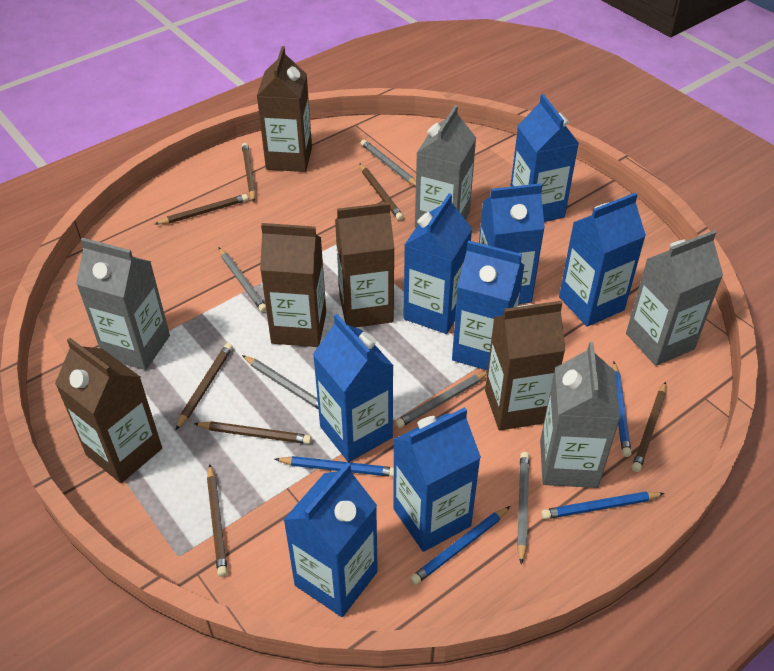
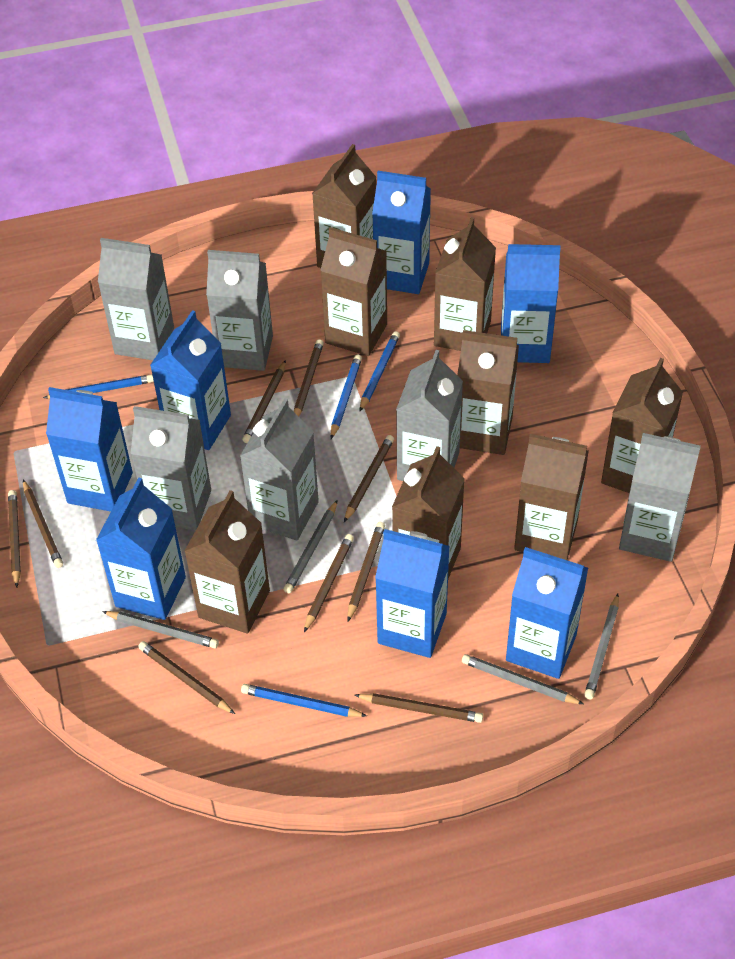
blue carton: 8 -> 7
brown carton: 5 -> 8
brown pencil: 7 -> 9
grey carton: 4 -> 6
grey pencil: 5 -> 4

